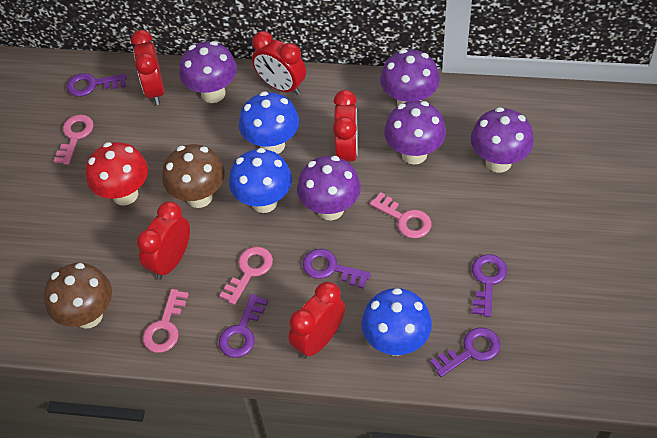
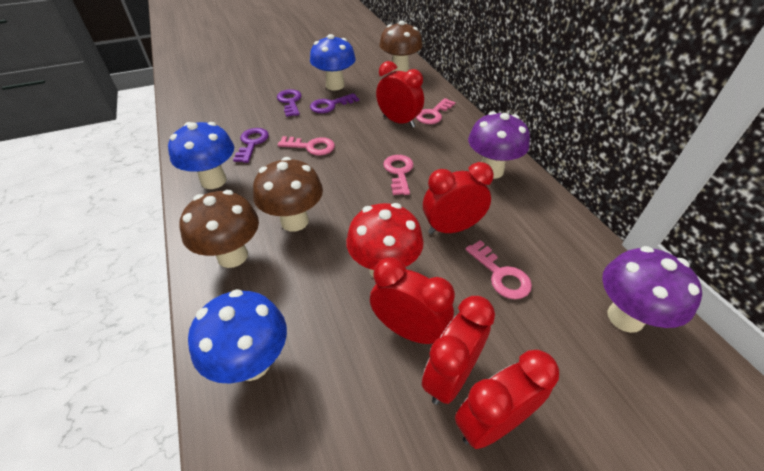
brown mushroom: 2 -> 3
purple key: 5 -> 3
purple mushroom: 5 -> 2

